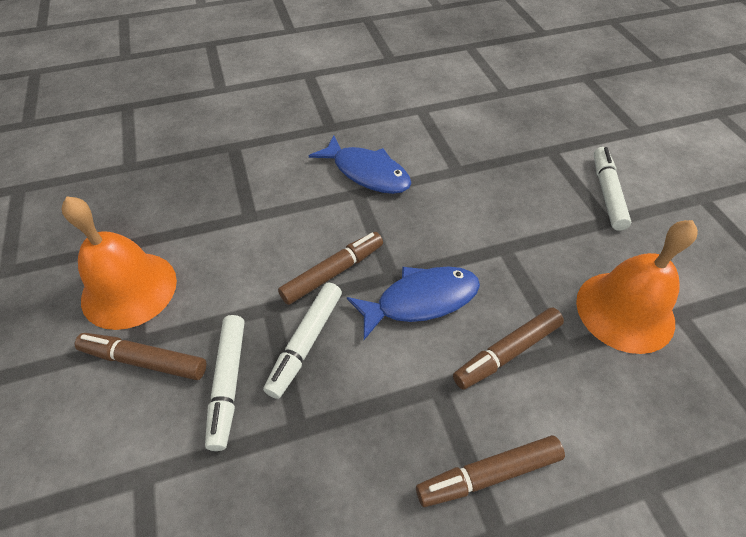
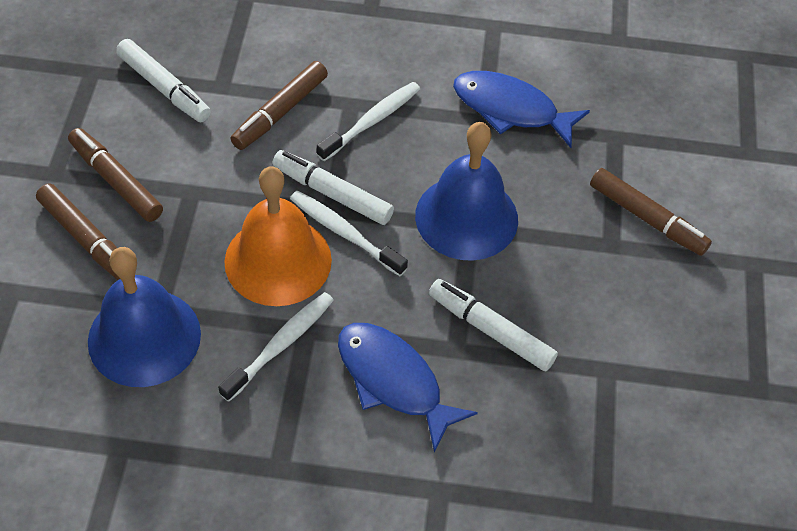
blue bell: 0 -> 2
orange bell: 2 -> 1
white toothbrush: 0 -> 3

